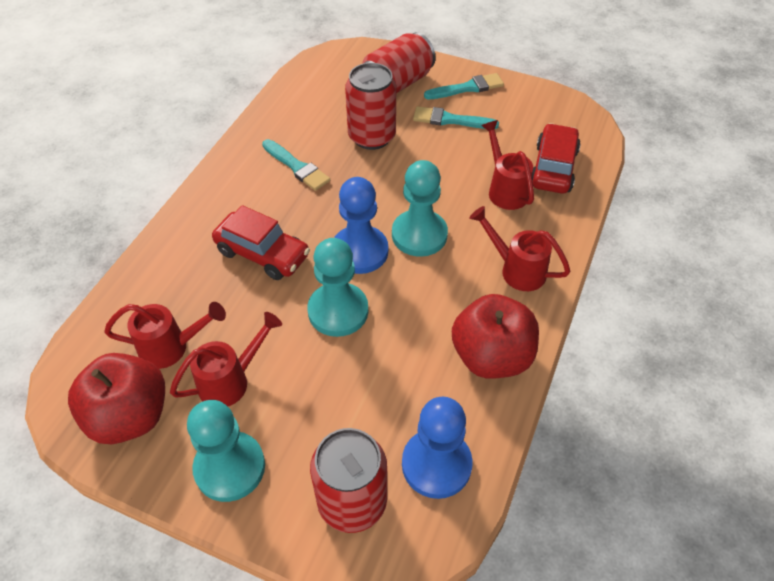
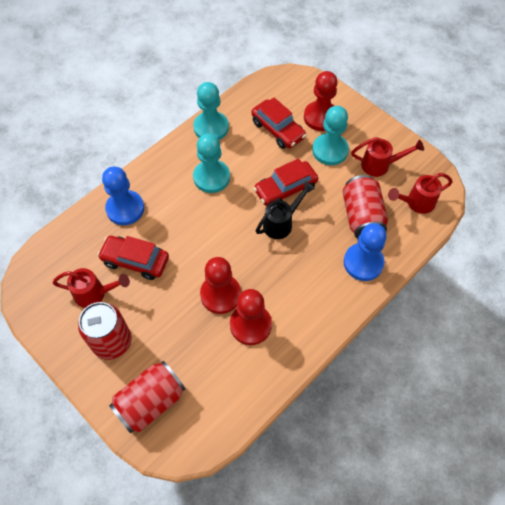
black watering can: 0 -> 1
red apple: 2 -> 0
red car: 2 -> 3
red pawn: 0 -> 3
red watering can: 4 -> 3
turquoise brush: 3 -> 0

